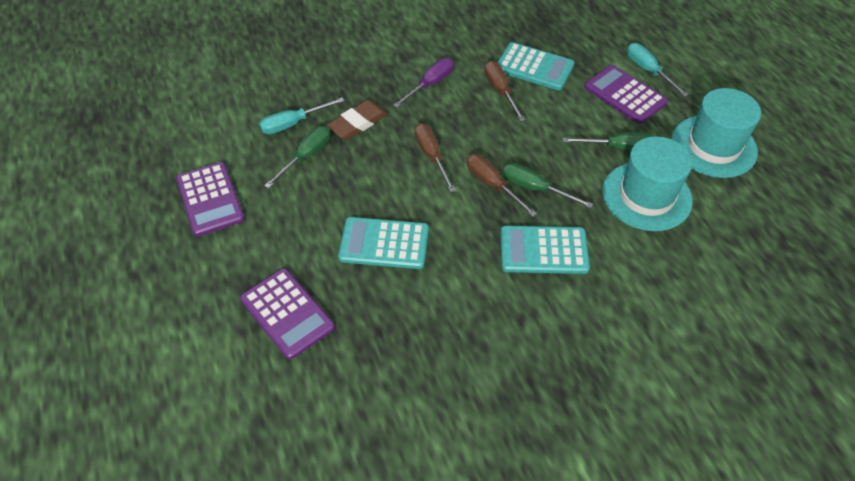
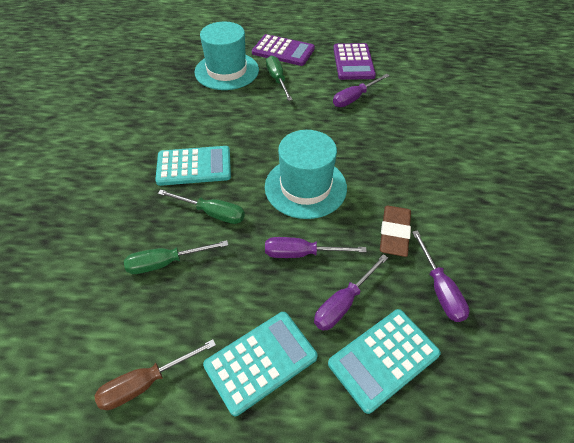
brown screwdriver: 3 -> 1
purple calculator: 3 -> 2
purple screwdriver: 1 -> 4
turquoise screwdriver: 2 -> 0

